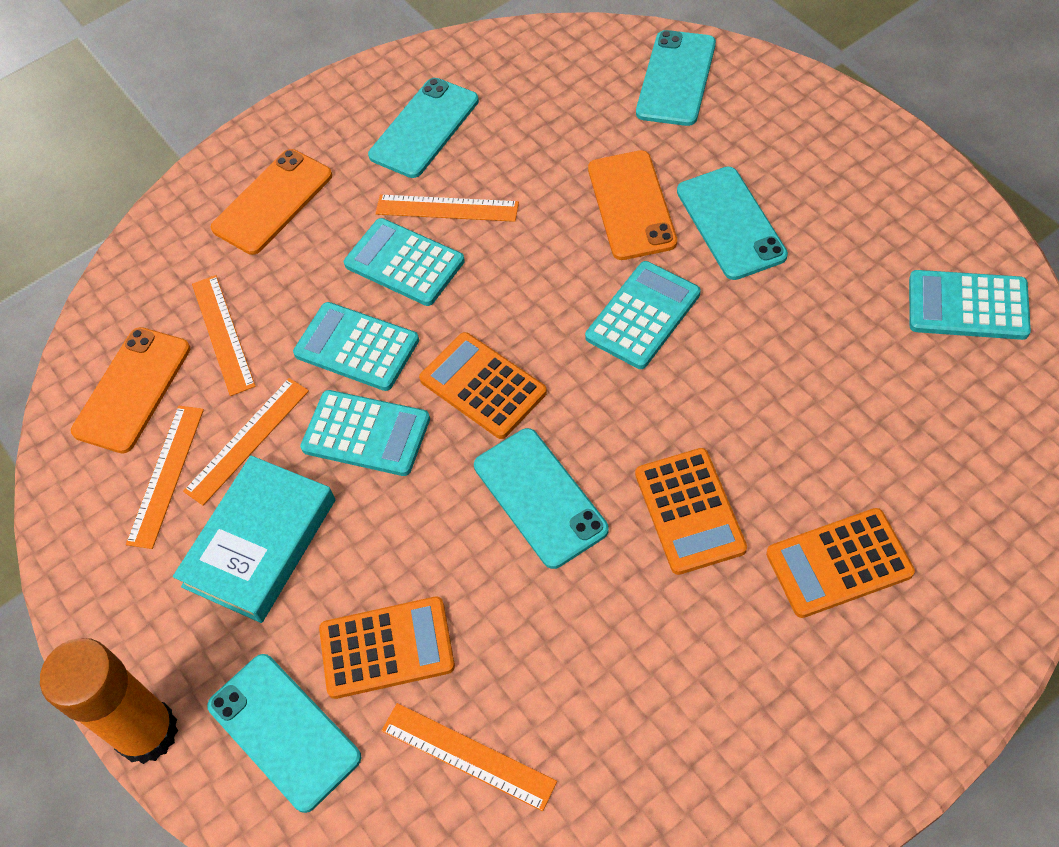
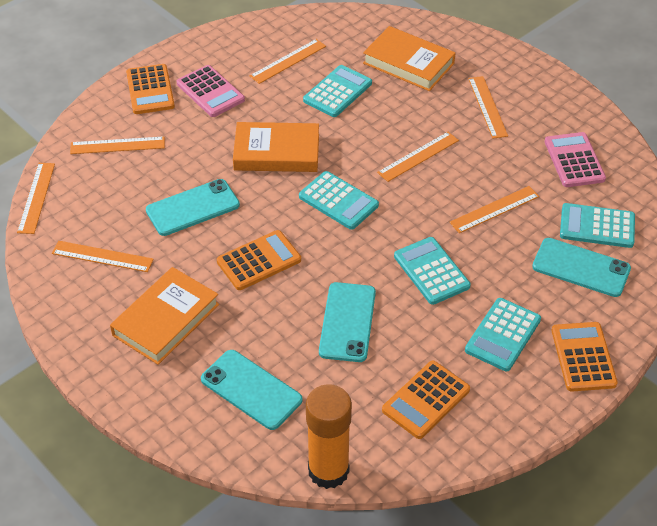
orange book: 0 -> 3
orange phone: 3 -> 0
orange ruler: 5 -> 7
pink calculator: 0 -> 2
turquoise book: 1 -> 0
turquoise phone: 5 -> 4

